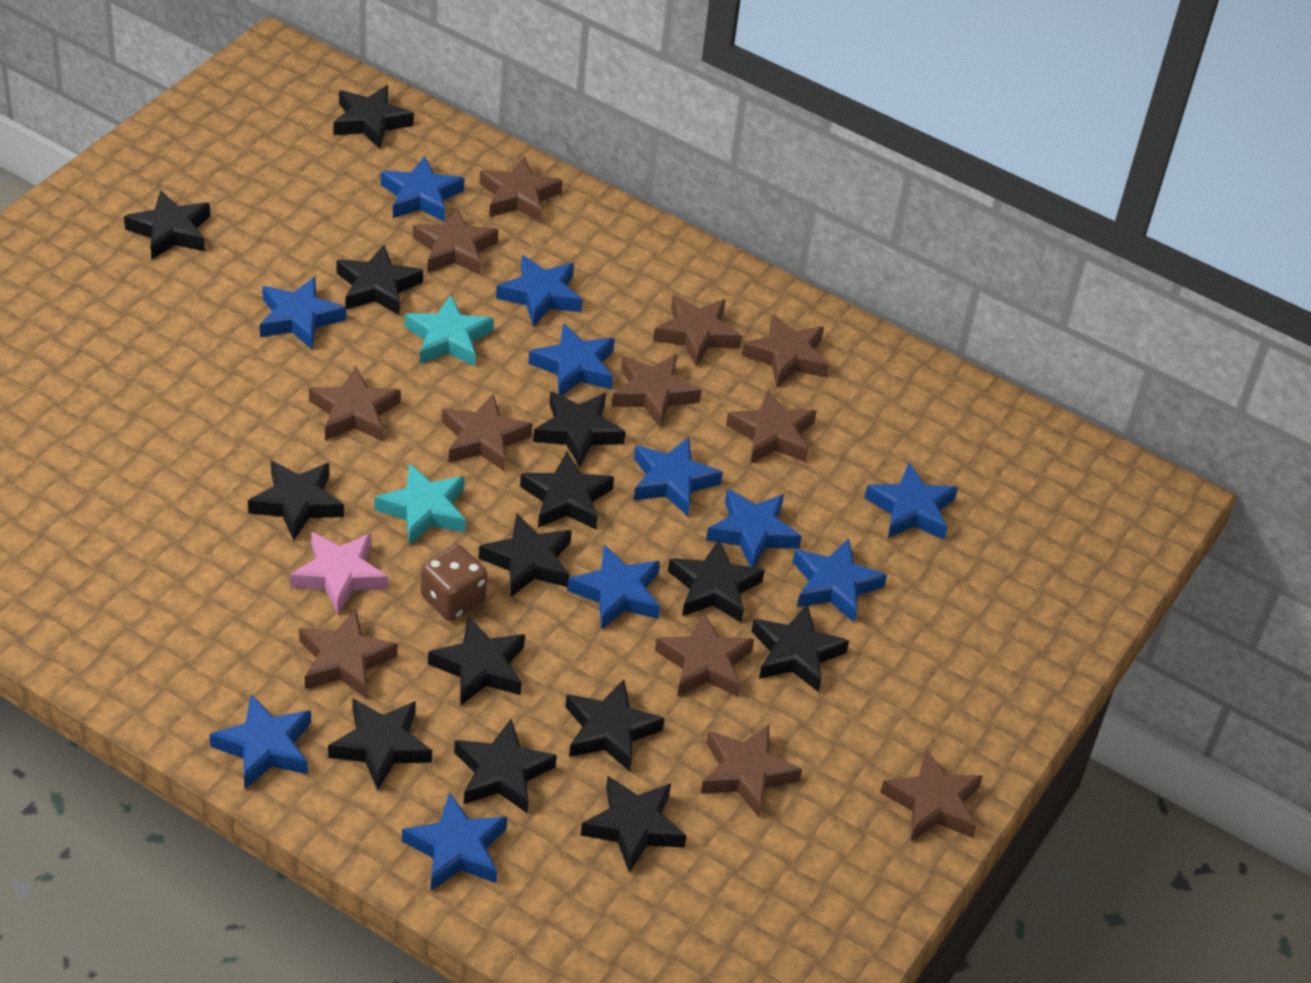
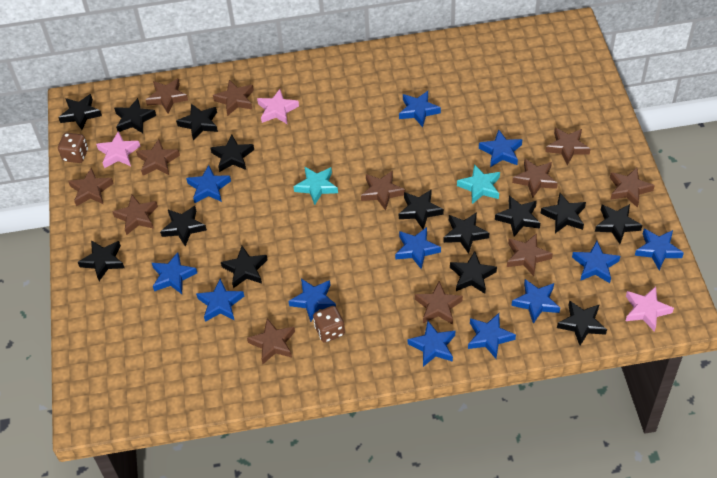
blue star: 11 -> 12
brown dice: 1 -> 2
pink star: 1 -> 3

